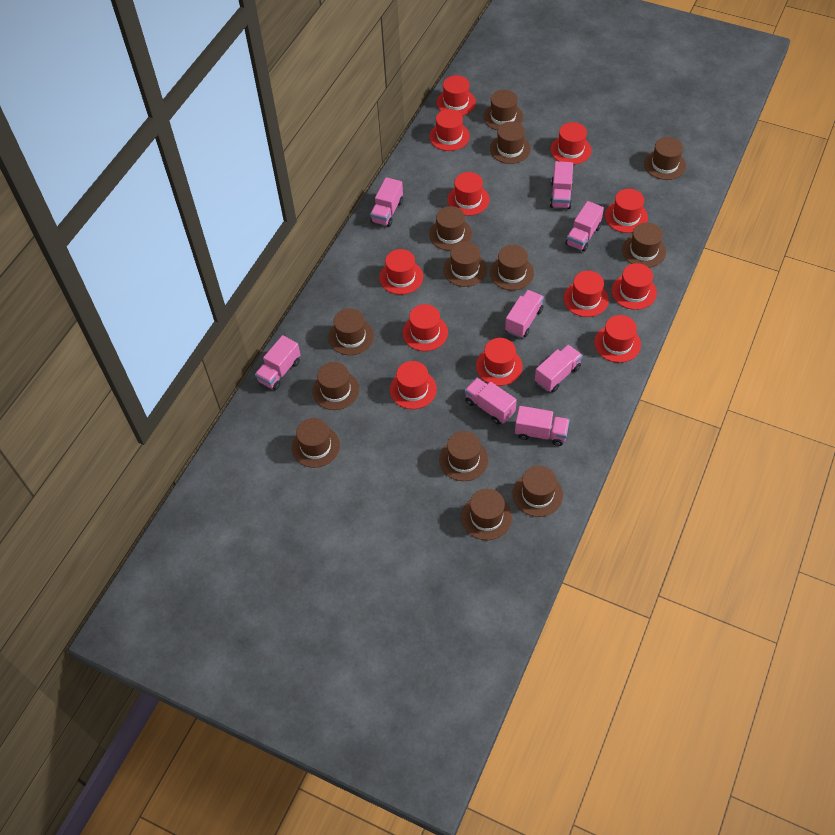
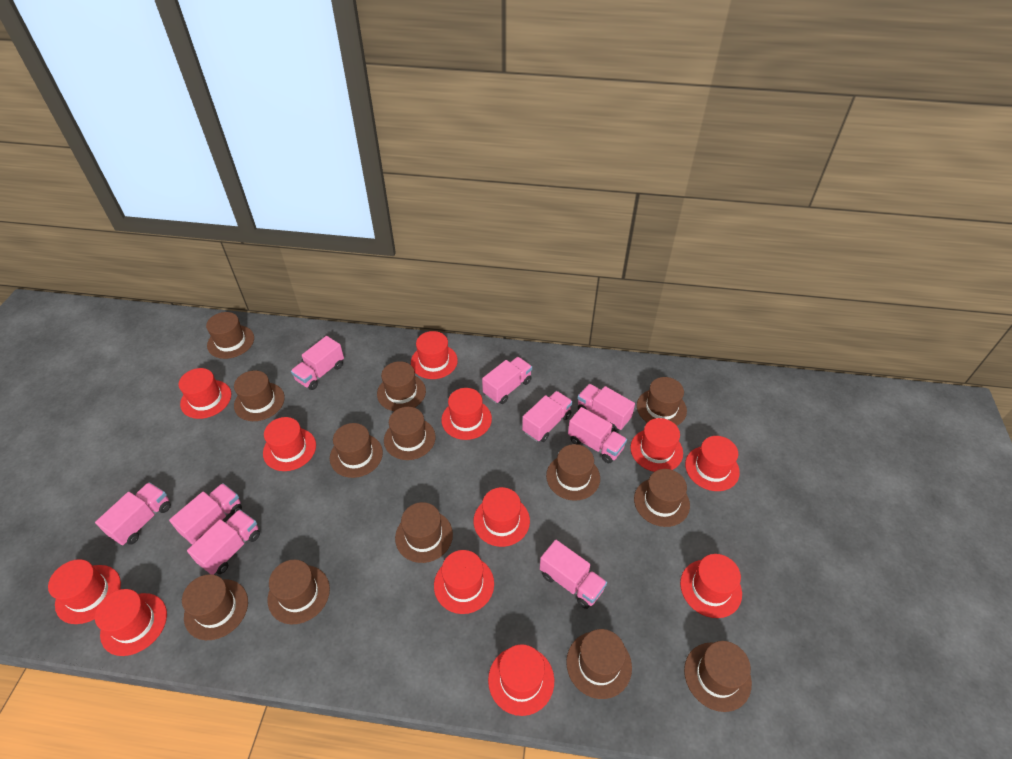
pink truck: 8 -> 9

